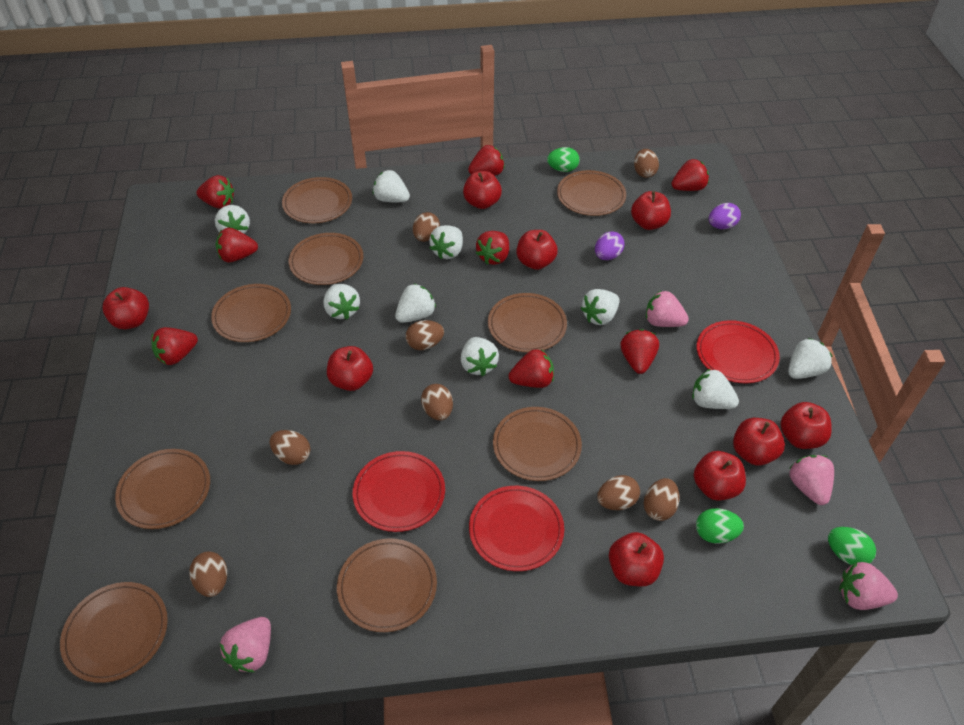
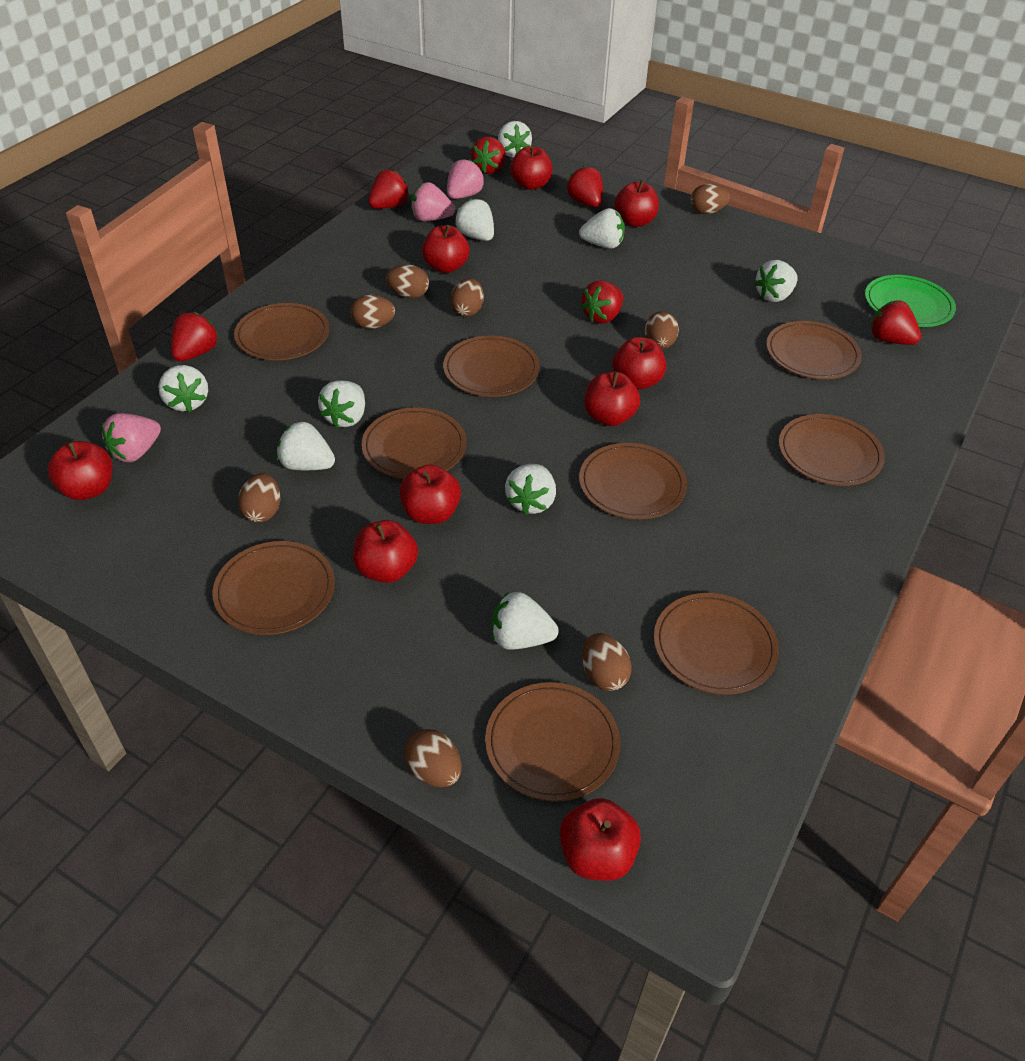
green egg: 3 -> 0
green plate: 0 -> 1
pink strawberry: 4 -> 3
purple egg: 2 -> 0
red plate: 3 -> 0
red strawberry: 8 -> 6

